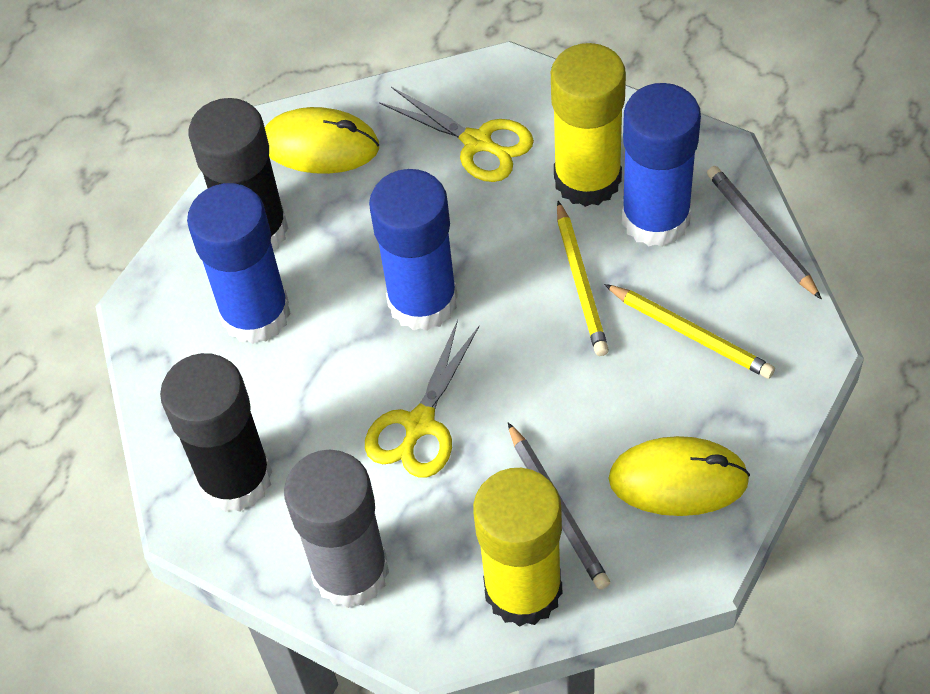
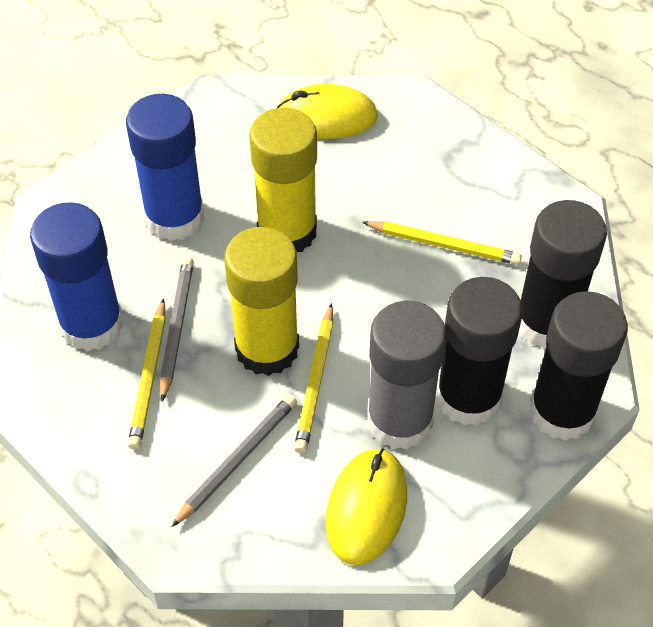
black glue stick: 2 -> 3
blue glue stick: 3 -> 2
yellow pencil: 2 -> 3
yellow scissors: 2 -> 0

